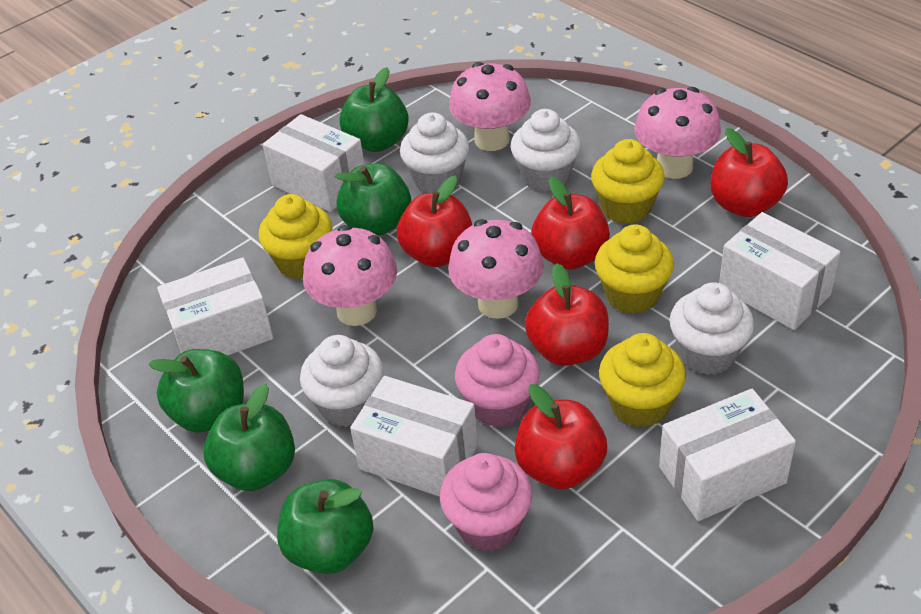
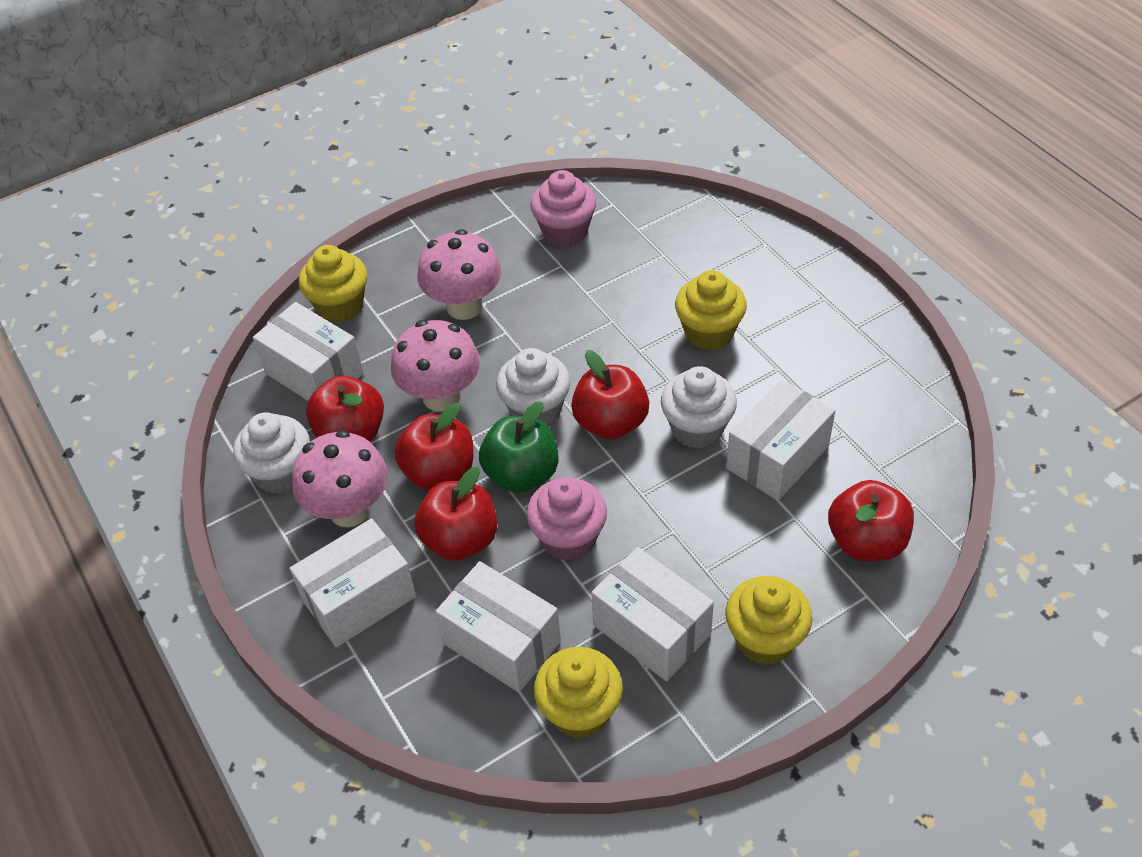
green apple: 5 -> 1
pink mushroom: 4 -> 3
white cupcake: 4 -> 3

